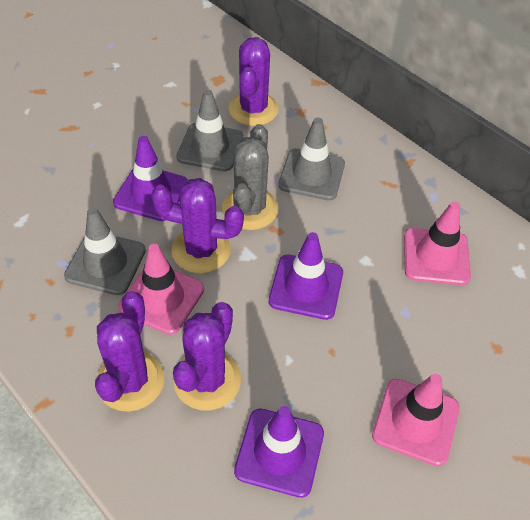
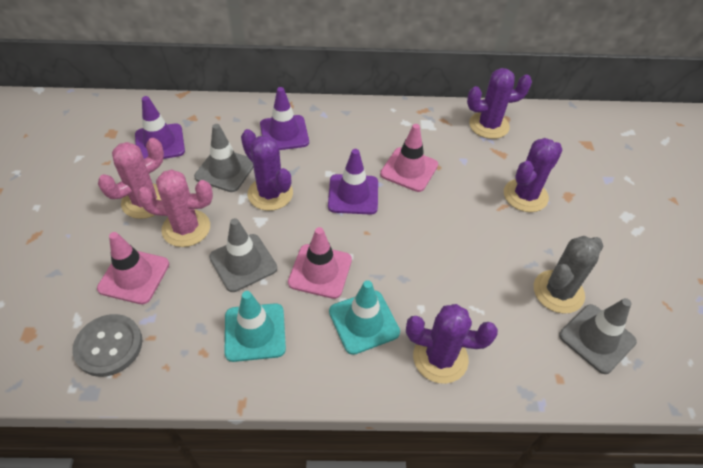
grey button: 0 -> 1
pink cactus: 0 -> 2
turquoise traffic cone: 0 -> 2

